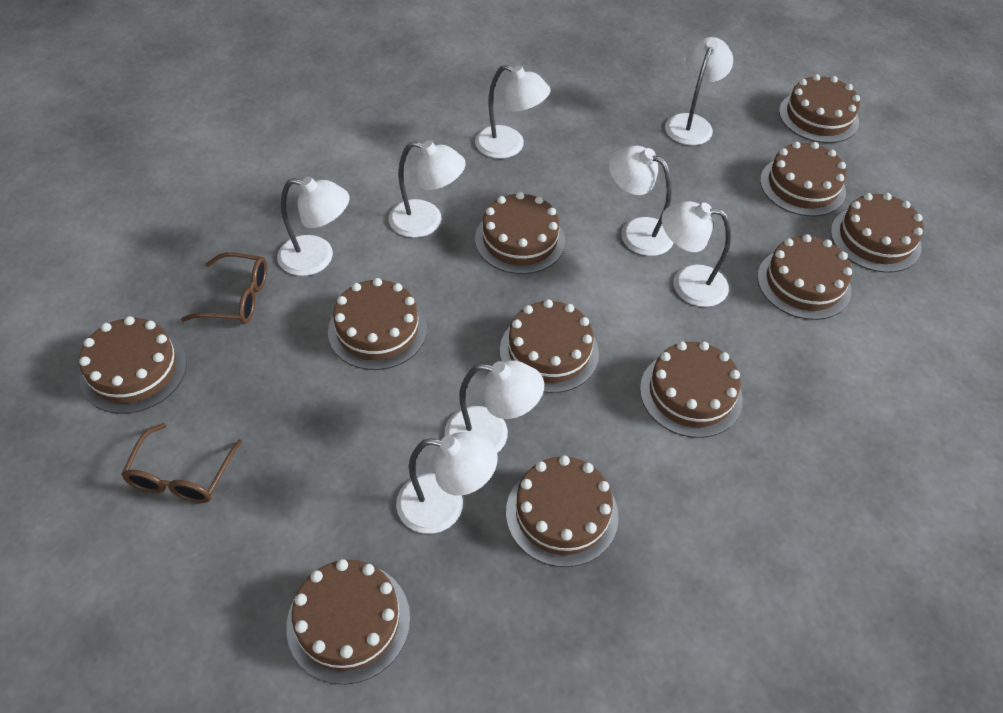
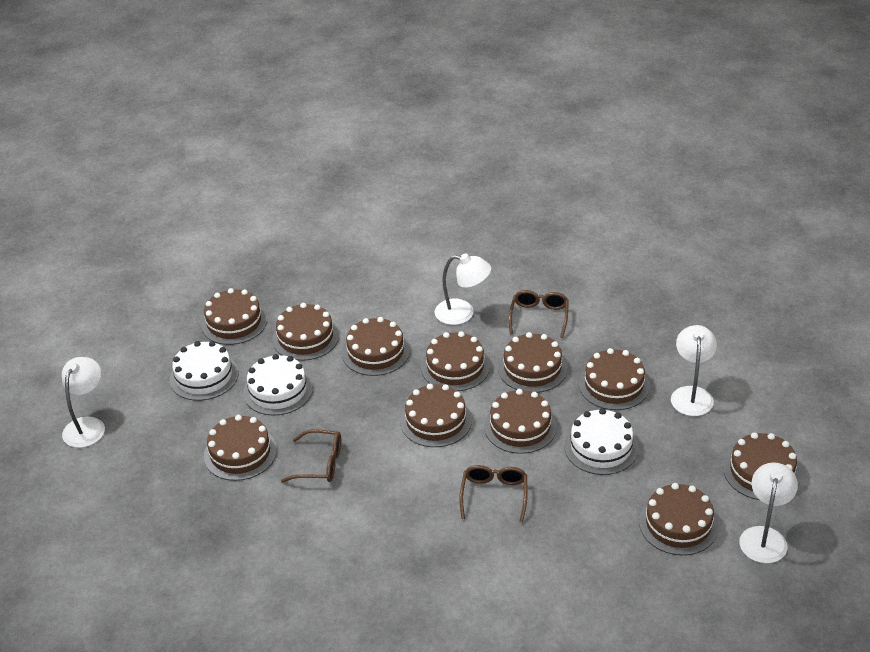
brown glasses: 2 -> 3
white cake: 0 -> 3
white lamp: 8 -> 4

